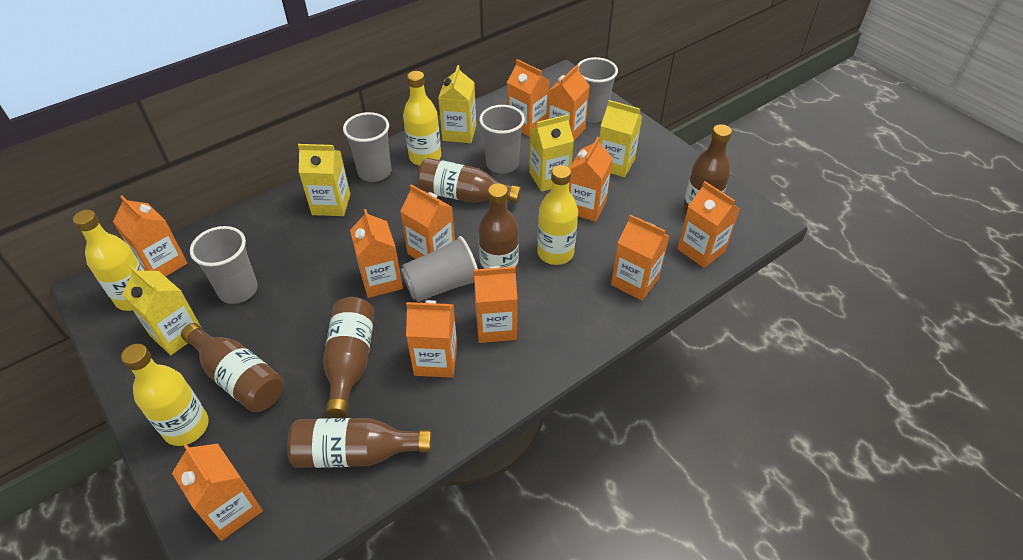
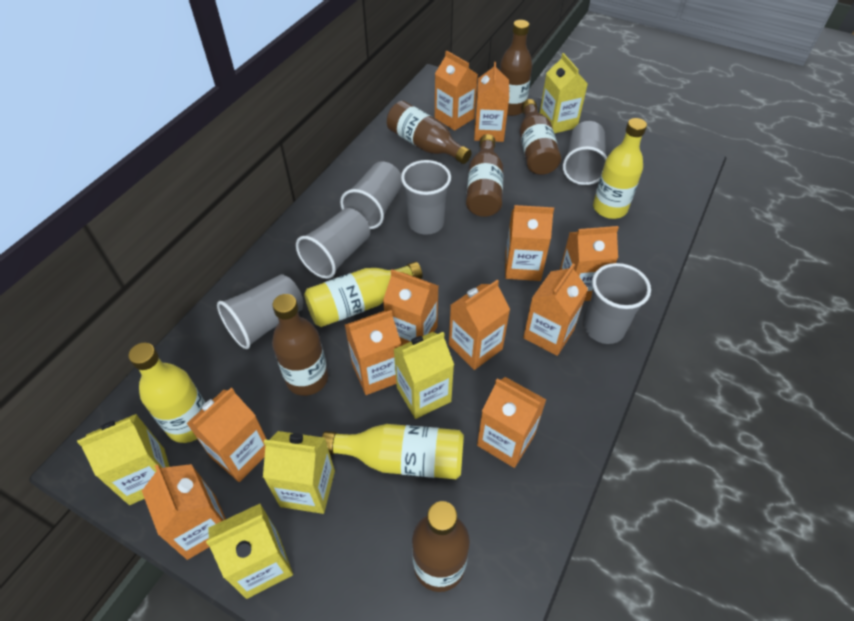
grey cup: 5 -> 6

